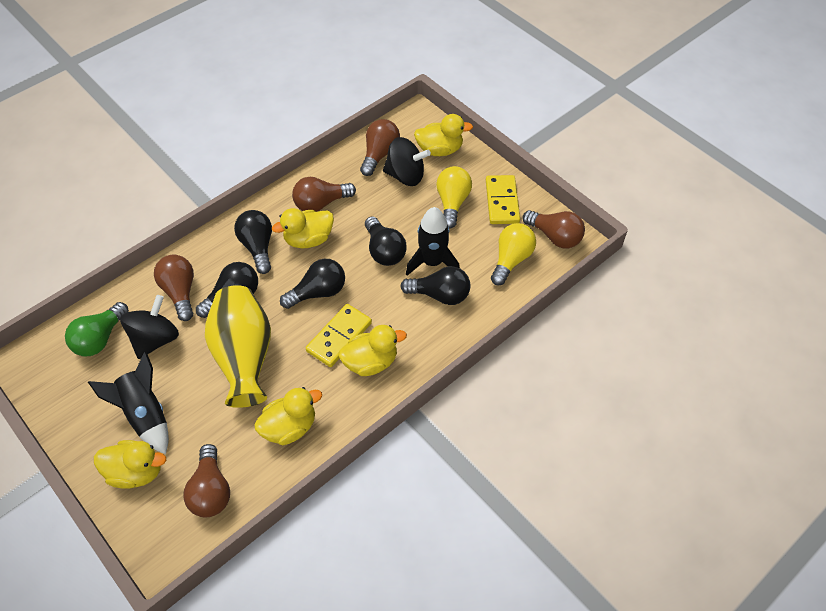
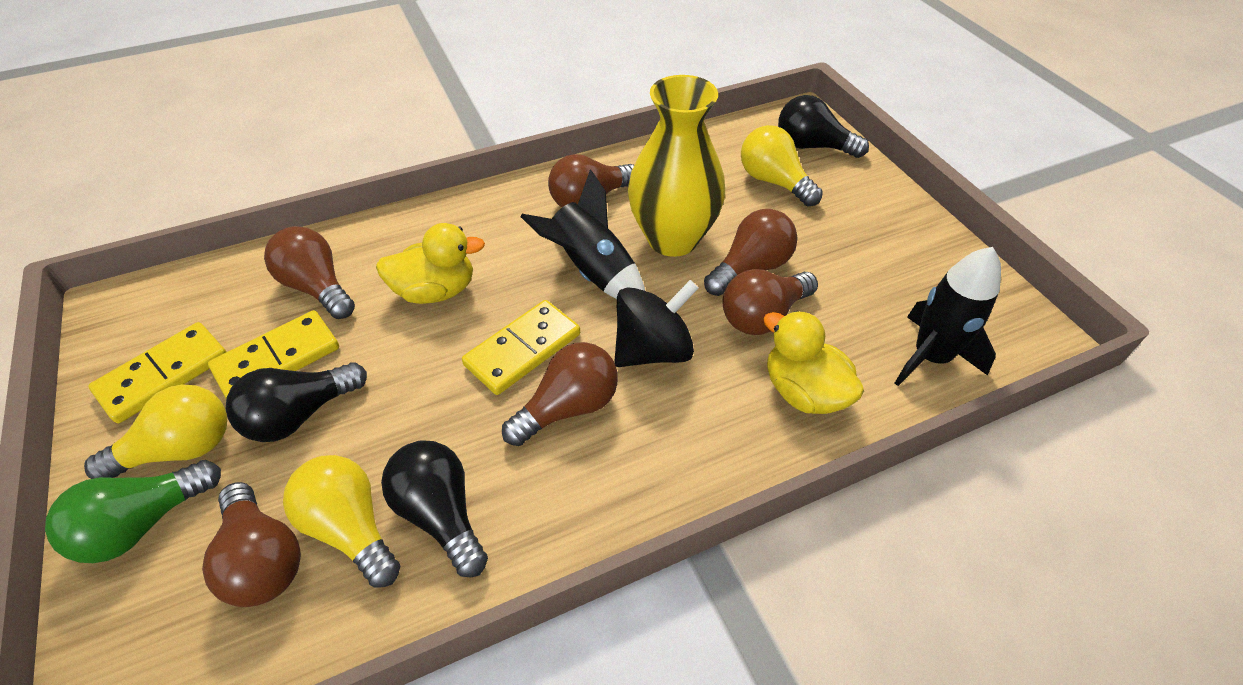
black light bulb: 5 -> 3
black spinning top: 2 -> 1
brown light bulb: 5 -> 6
yellow domino: 2 -> 3
yellow duck: 5 -> 2
yellow light bulb: 2 -> 3

